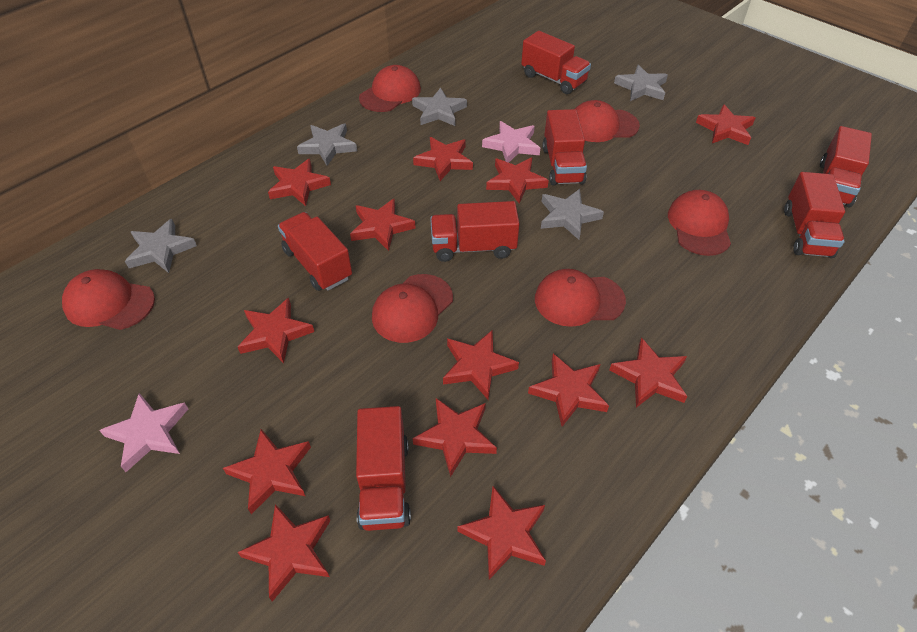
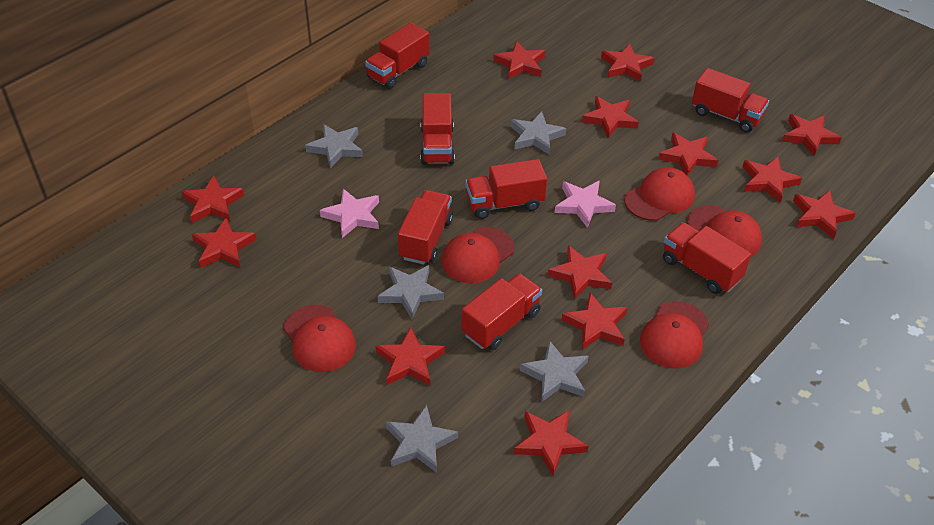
red cap: 6 -> 5

